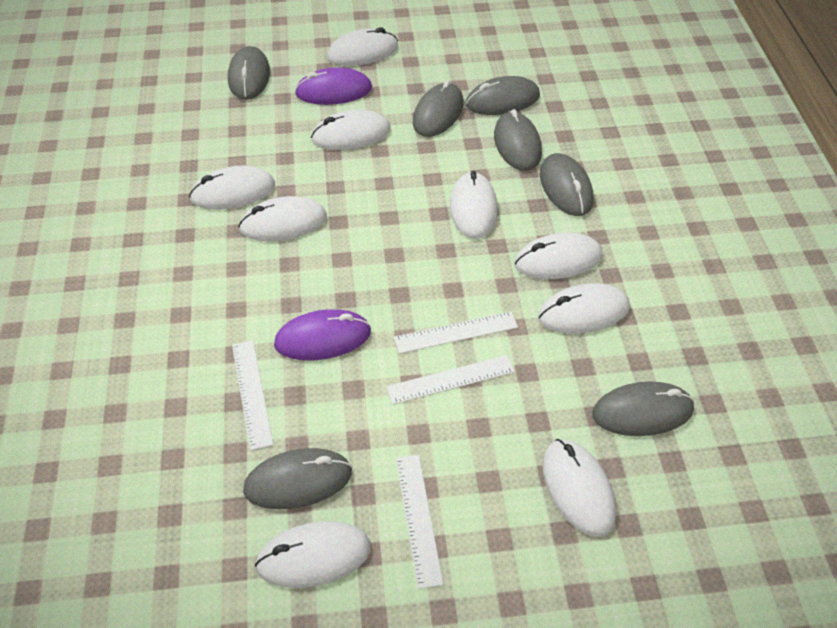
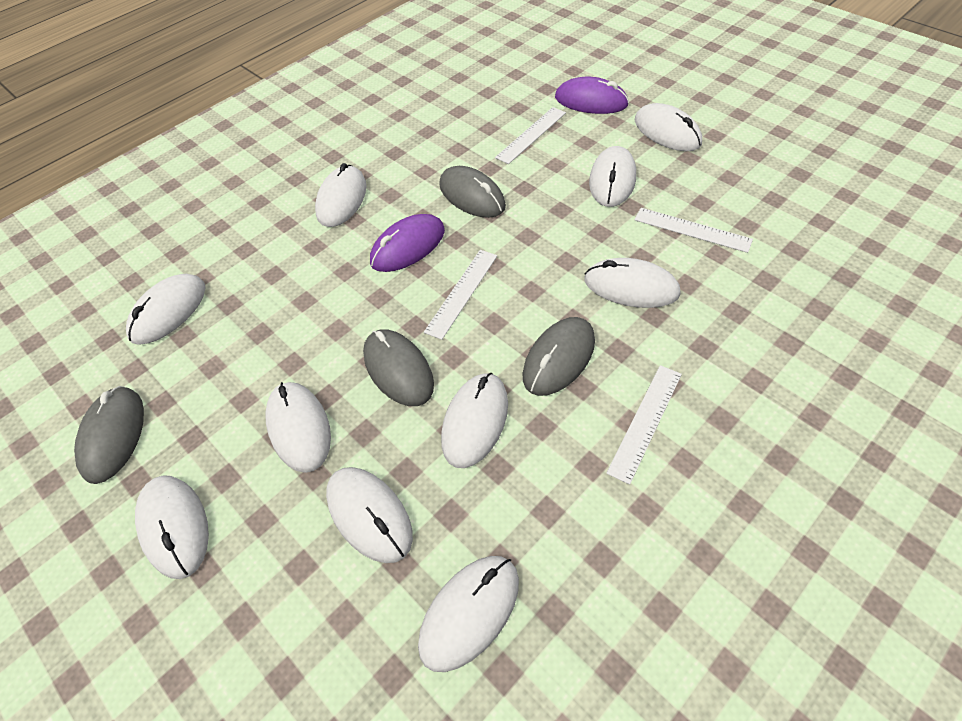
grey mouse: 7 -> 4
white mouse: 9 -> 10

